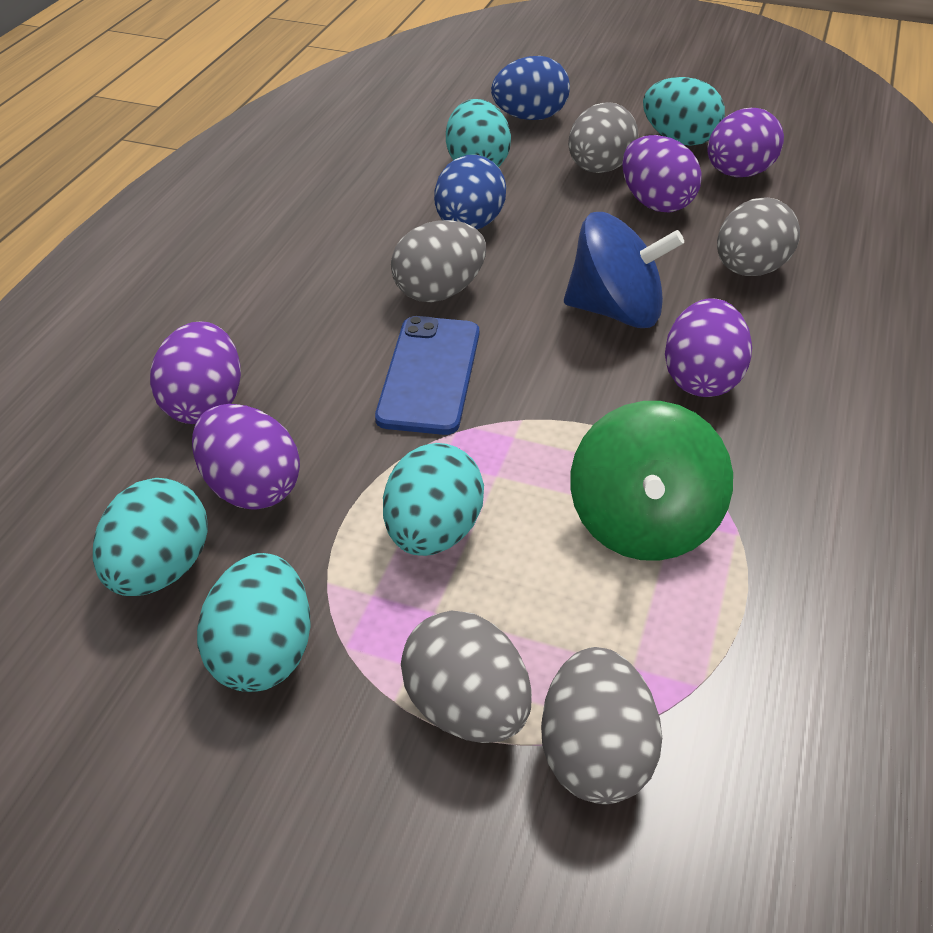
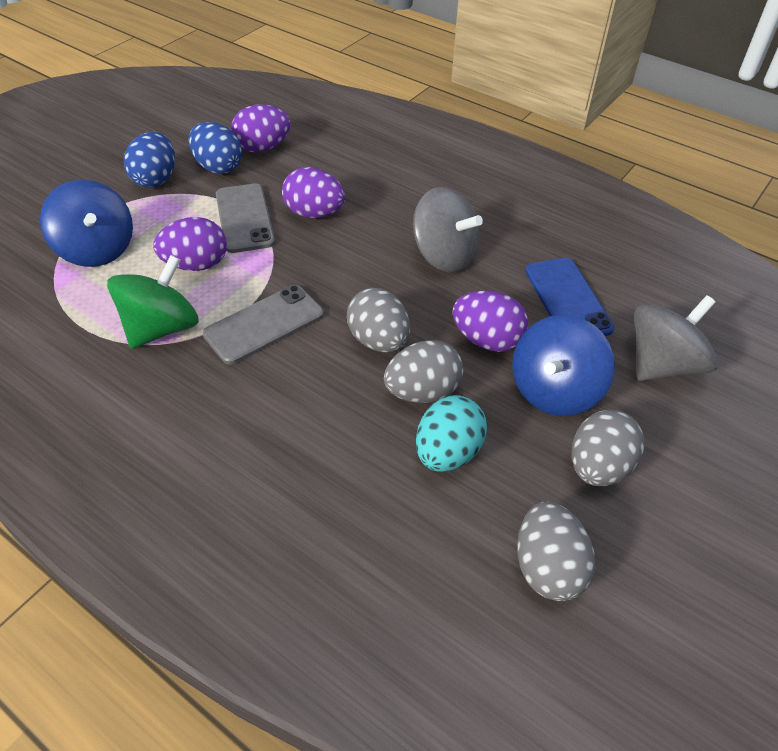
blue spinning top: 1 -> 2
grey egg: 5 -> 4
grey phone: 0 -> 2
grey spinning top: 0 -> 2
purple egg: 5 -> 4
turquoise egg: 5 -> 1

